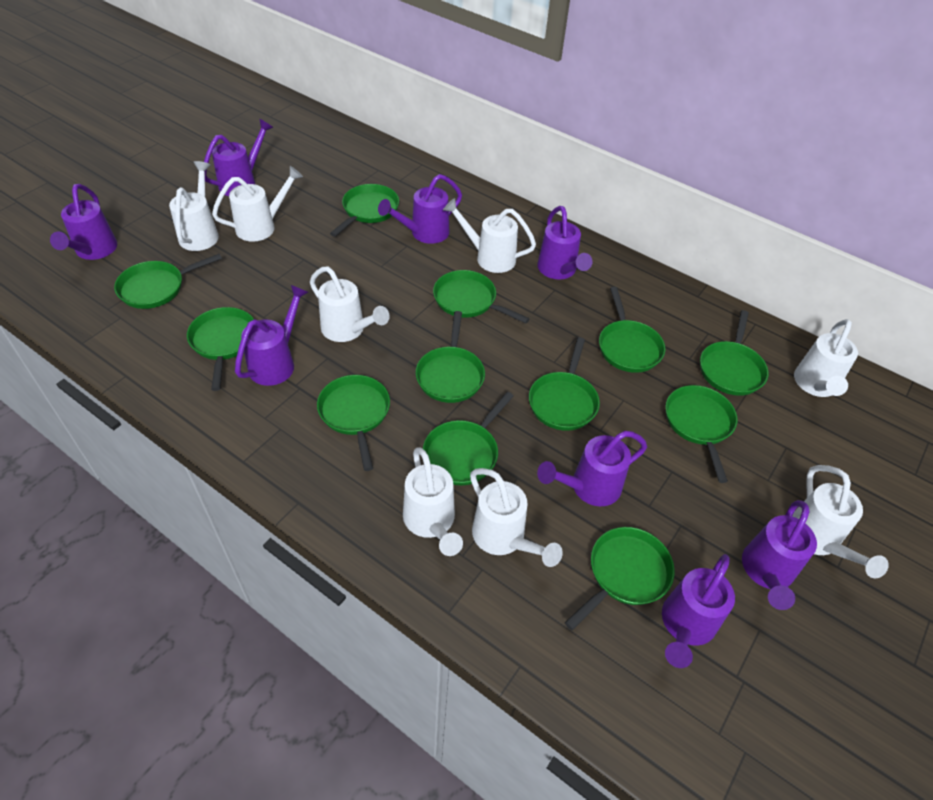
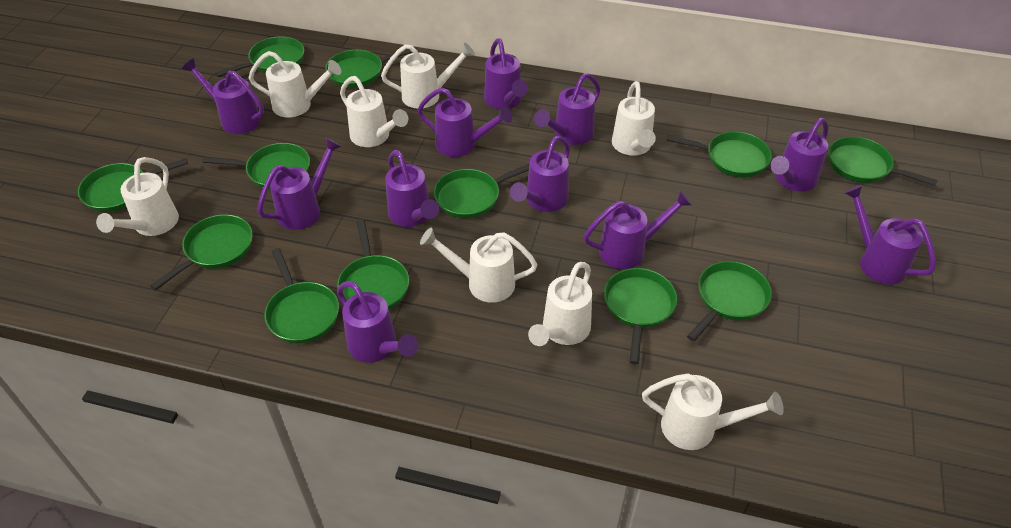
purple watering can: 8 -> 11

